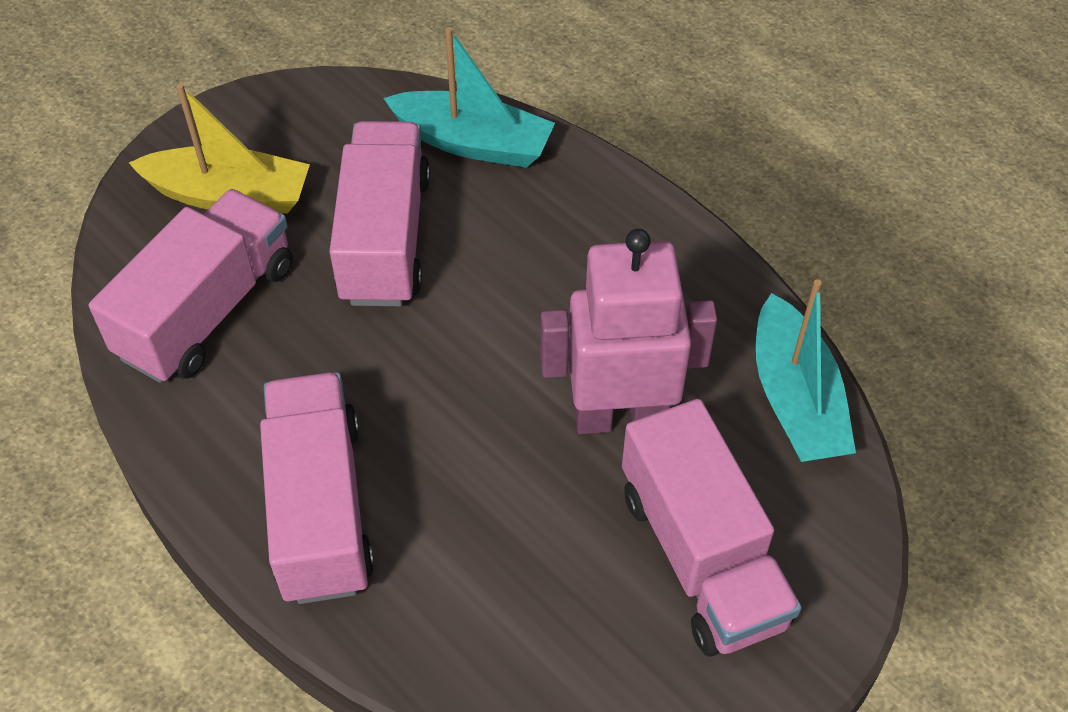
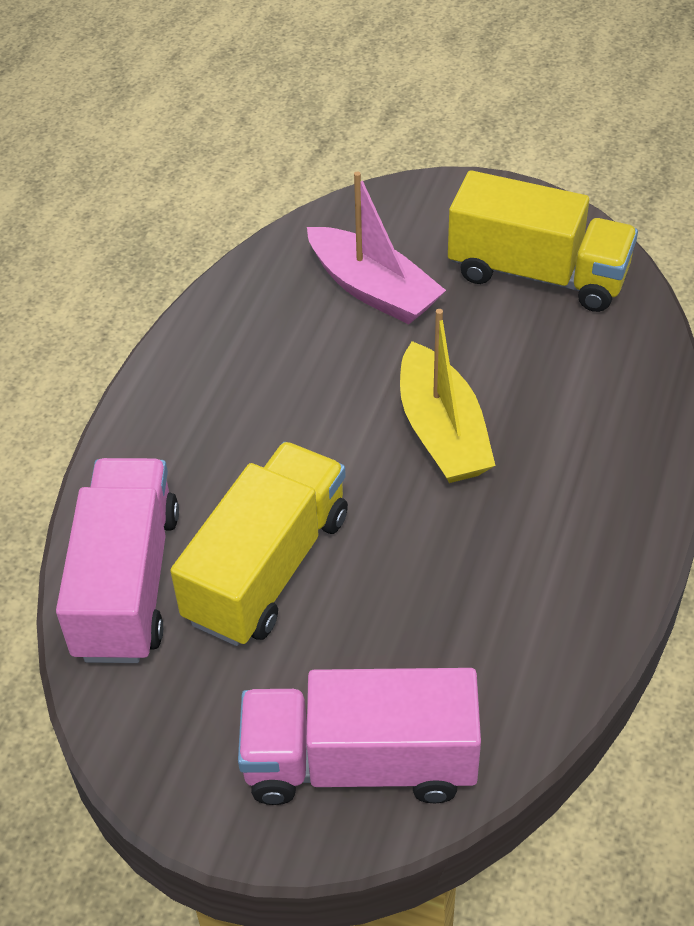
pink boat: 0 -> 1
pink robot: 1 -> 0
pink truck: 4 -> 2
turquoise boat: 2 -> 0
yellow truck: 0 -> 2

